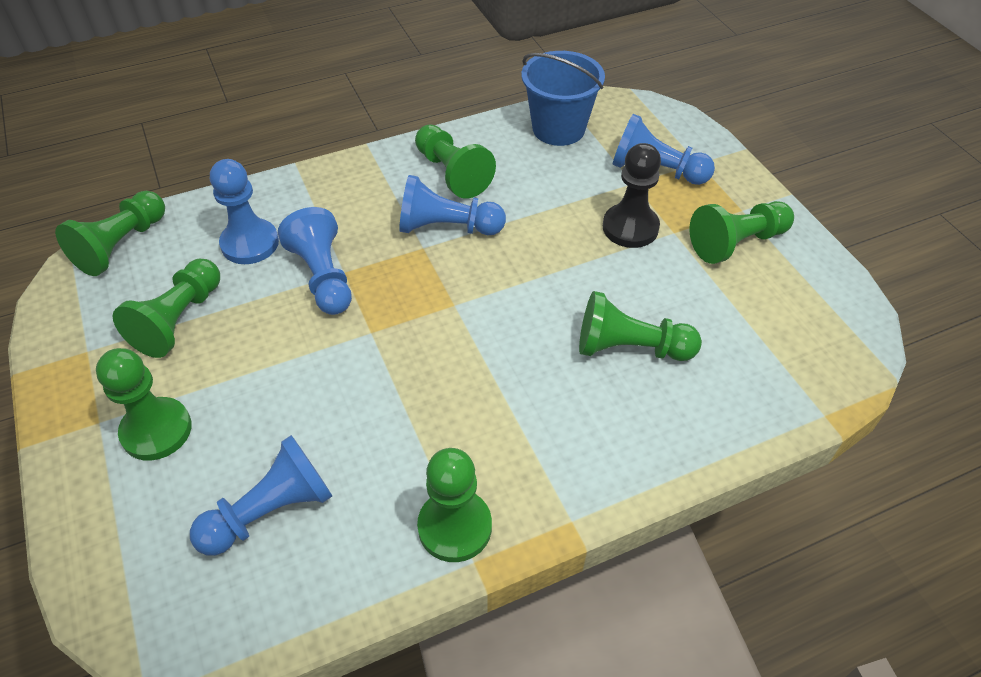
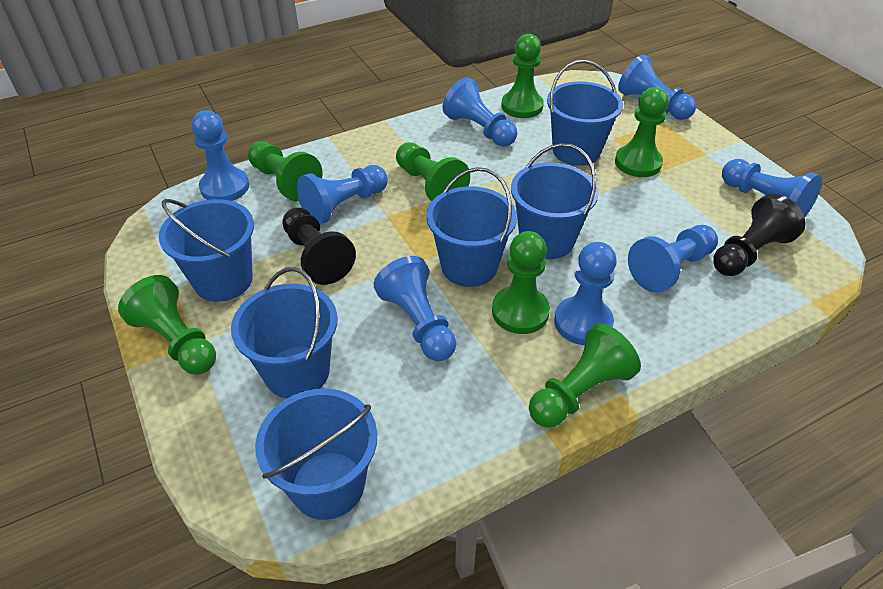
black pawn: 1 -> 2
blue bucket: 1 -> 6
blue pawn: 5 -> 8

